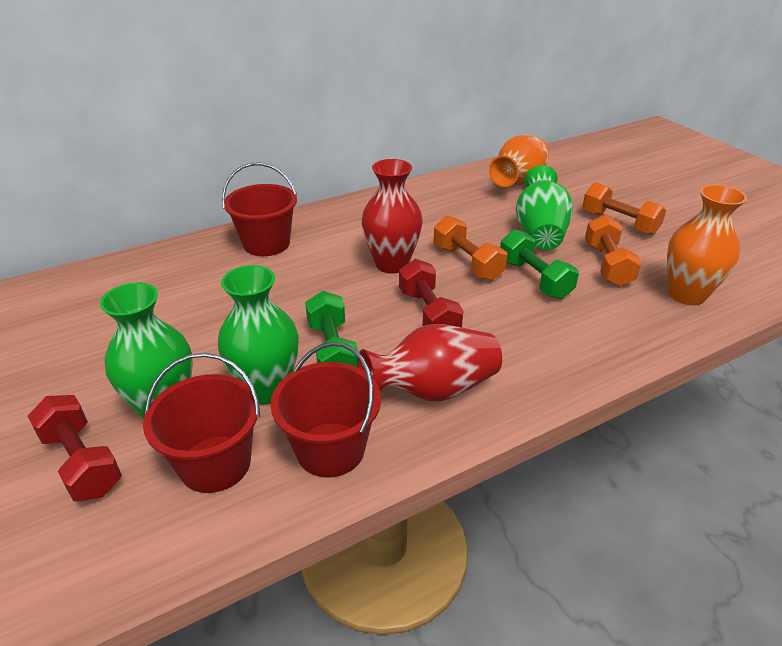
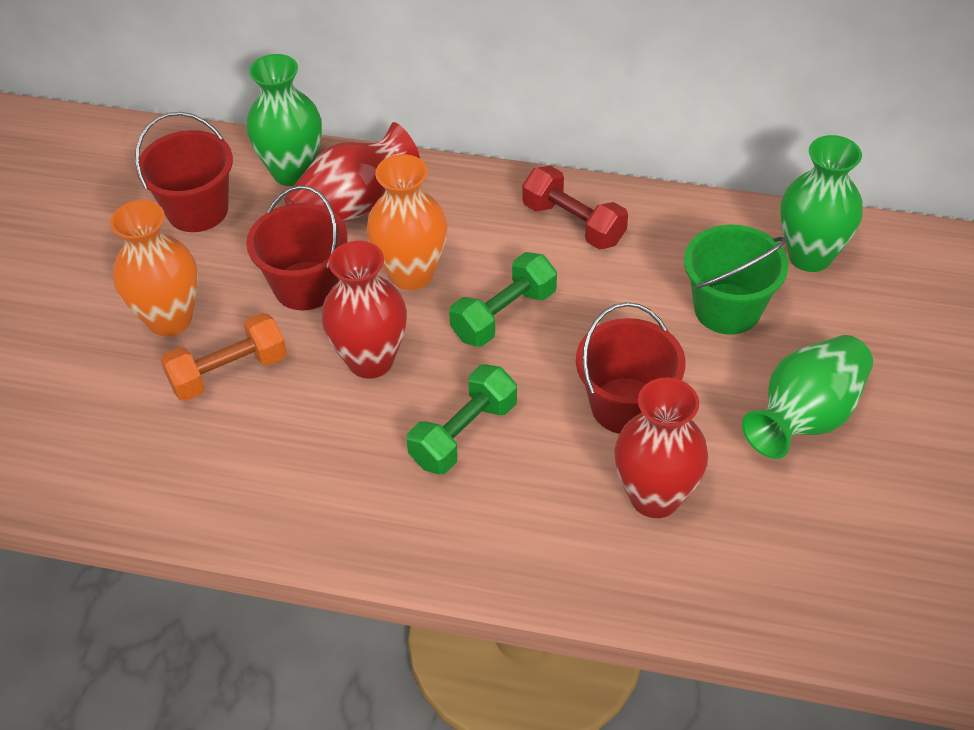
green bucket: 0 -> 1
orange dumbbell: 3 -> 1
red dumbbell: 2 -> 1
red vase: 2 -> 3

